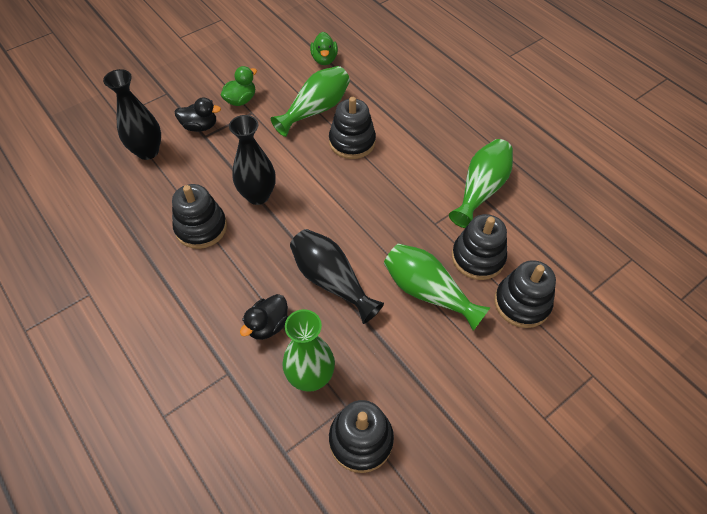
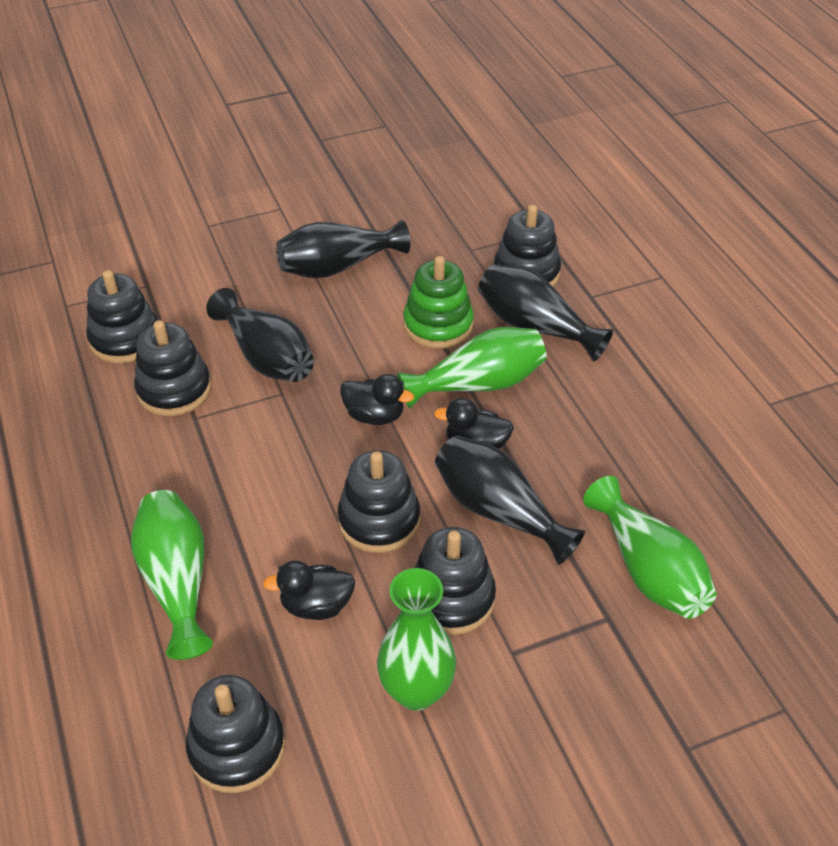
black duck: 2 -> 3
black stacking toy: 5 -> 6
black vase: 3 -> 4
green duck: 2 -> 0
green stacking toy: 0 -> 1

